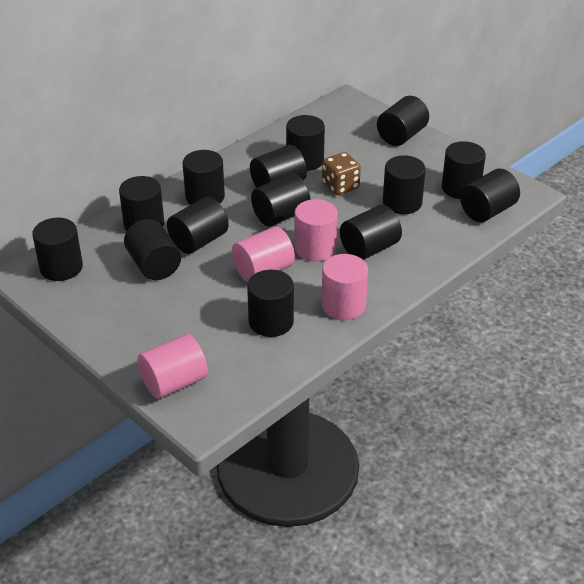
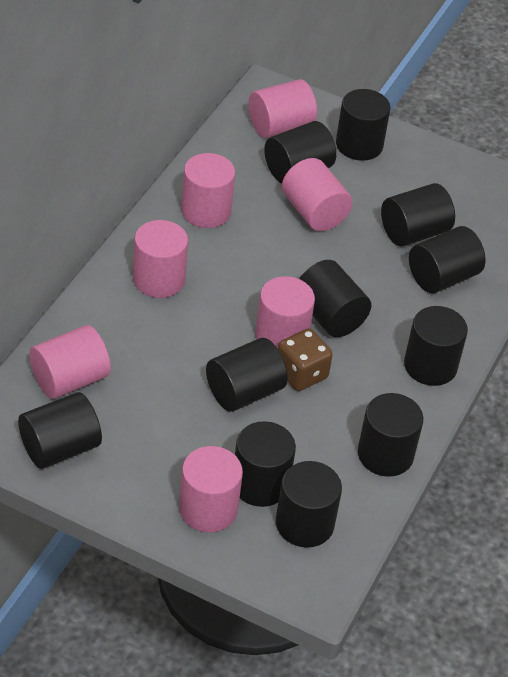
black cylinder: 14 -> 11
pink cylinder: 4 -> 7

